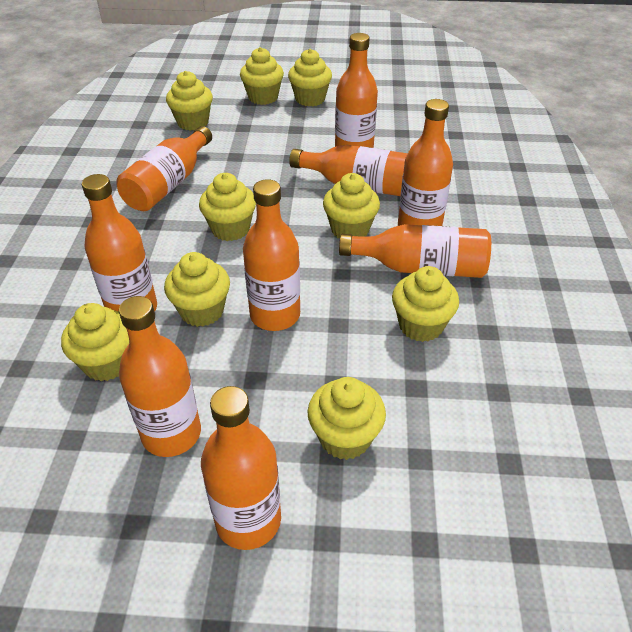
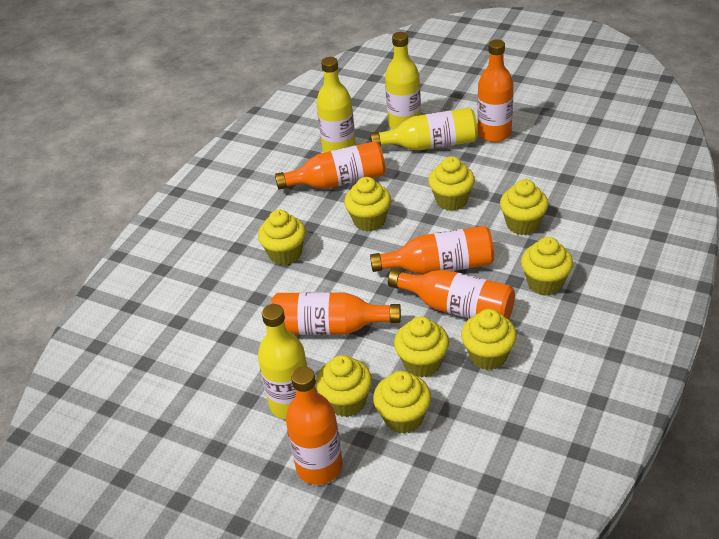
orange bottle: 9 -> 6
yellow bottle: 0 -> 4

